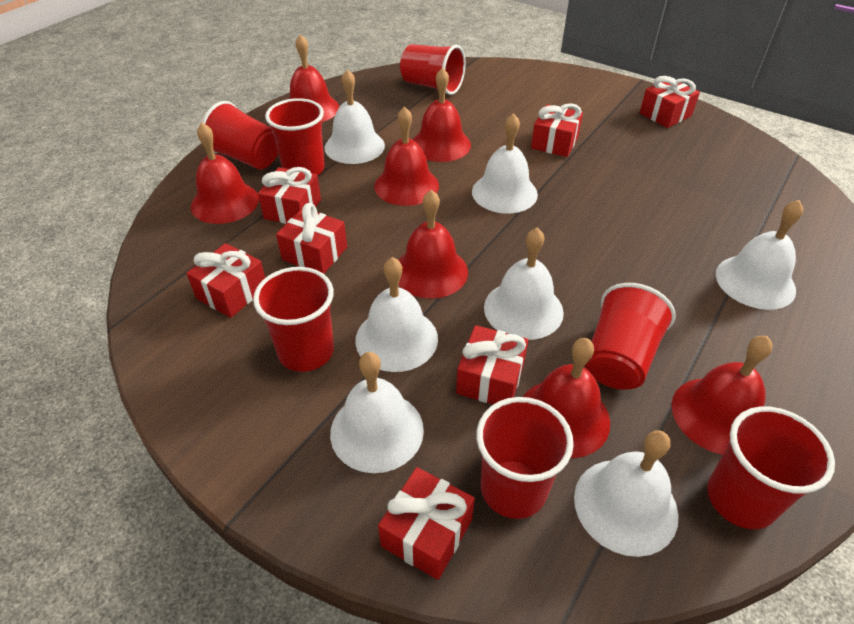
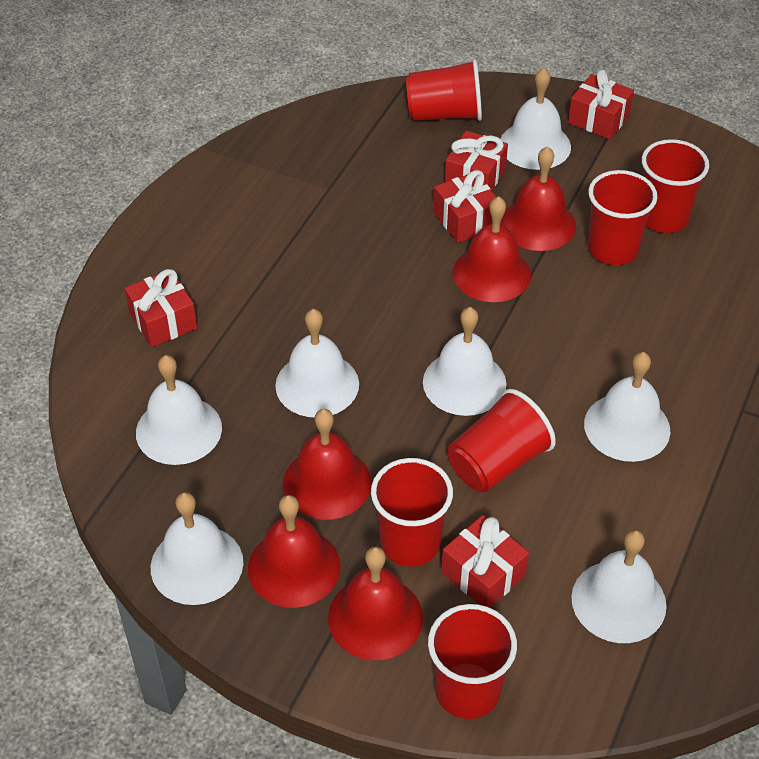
red bell: 7 -> 5
red cup: 7 -> 6
red gift: 7 -> 5

